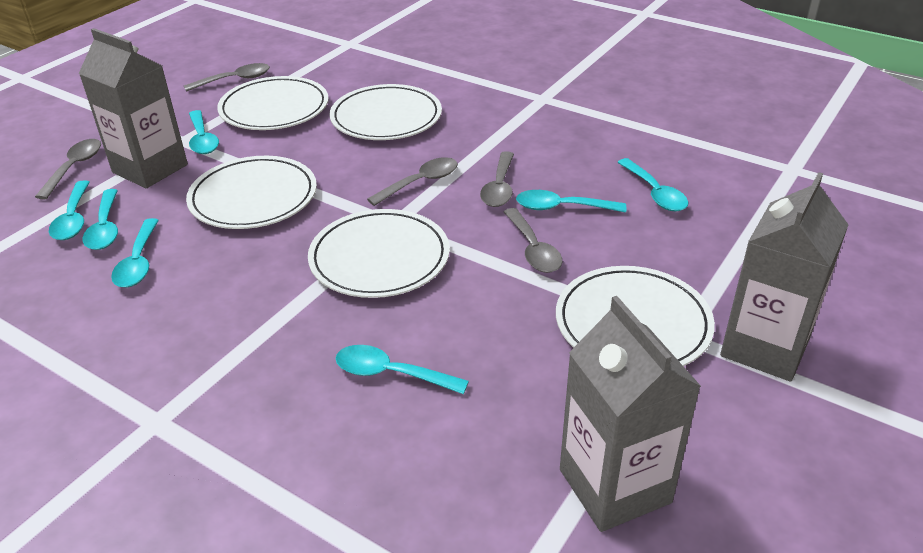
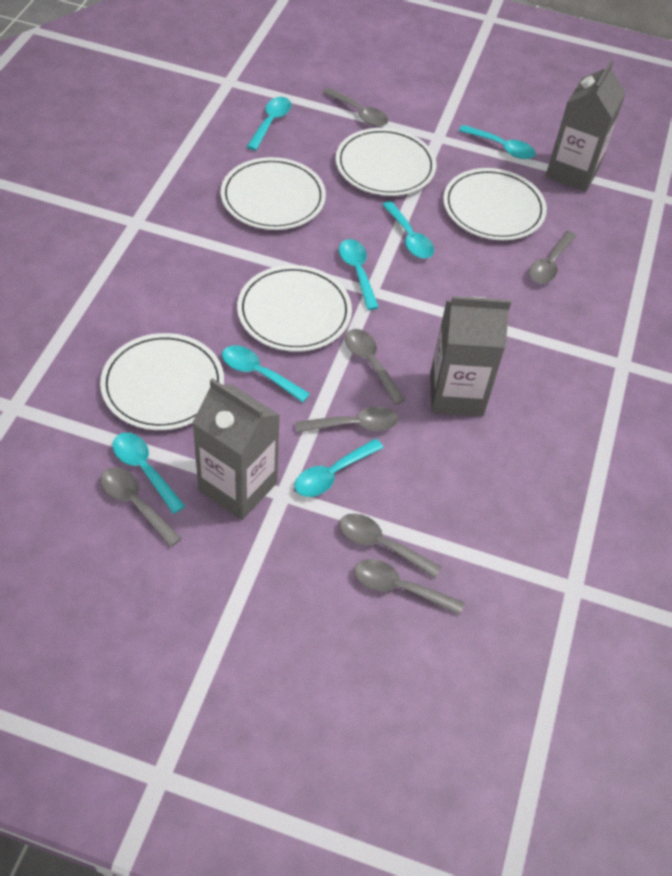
grey spoon: 5 -> 7

